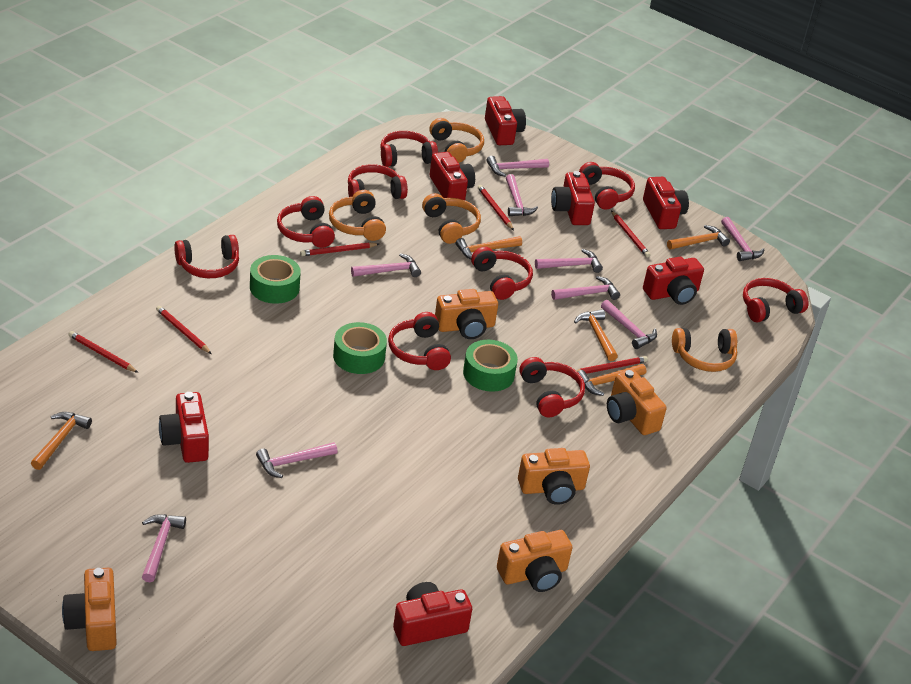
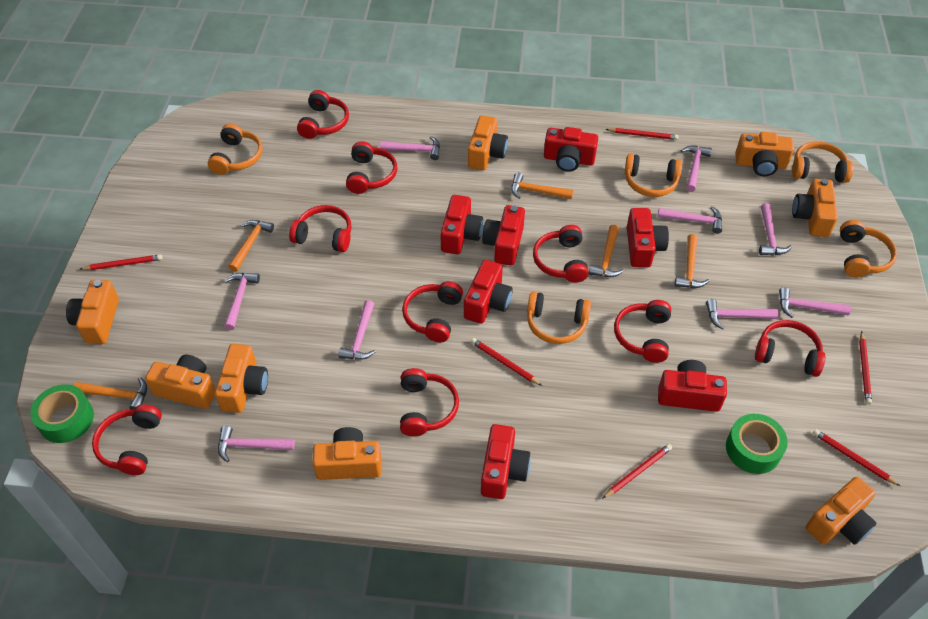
green tape: 3 -> 2
orange camera: 5 -> 8
orange headphones: 4 -> 5

